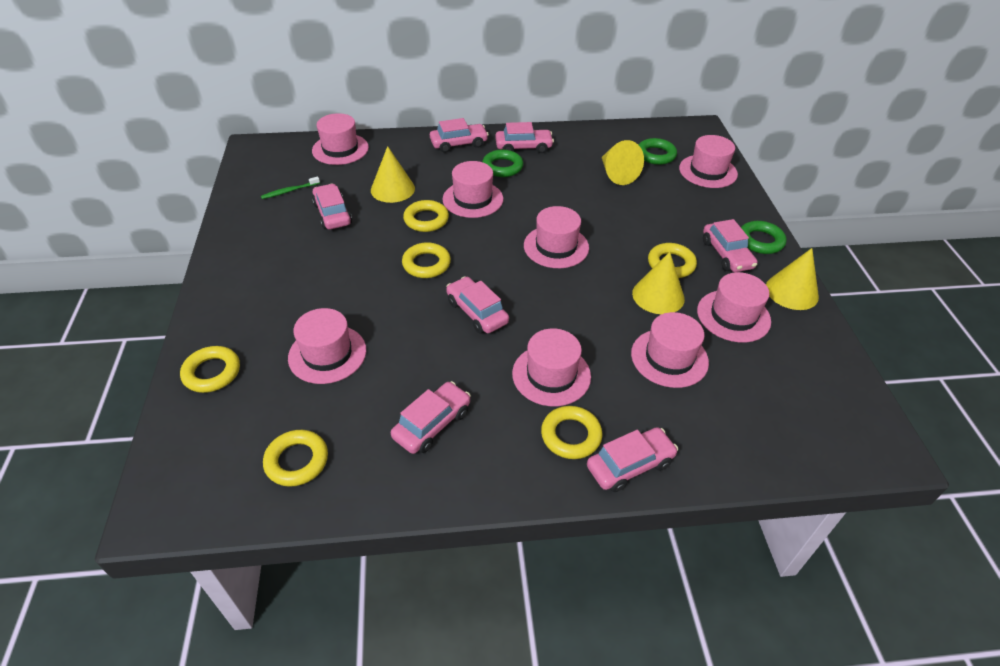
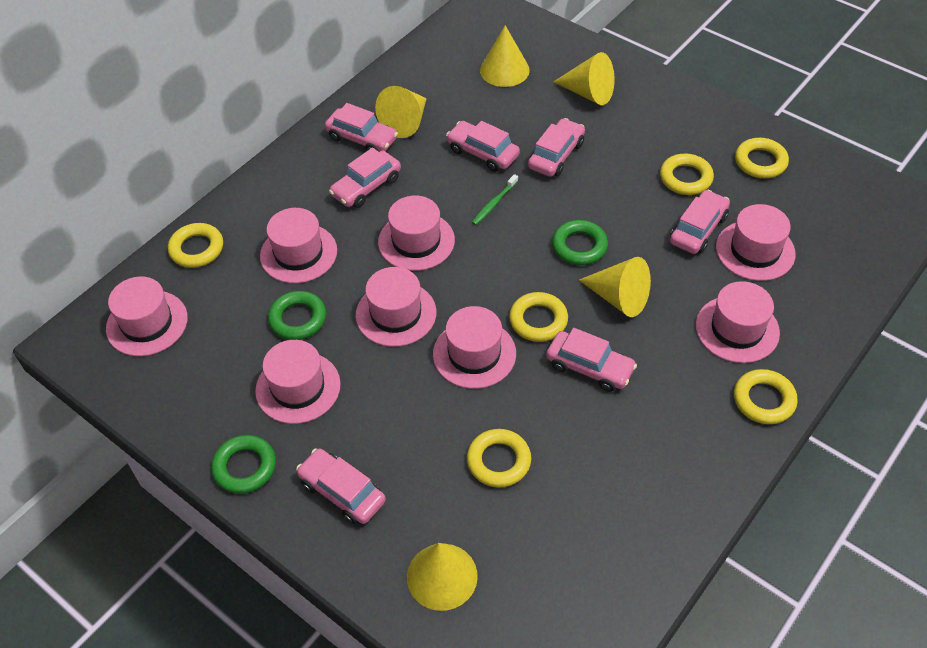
yellow cone: 4 -> 5

